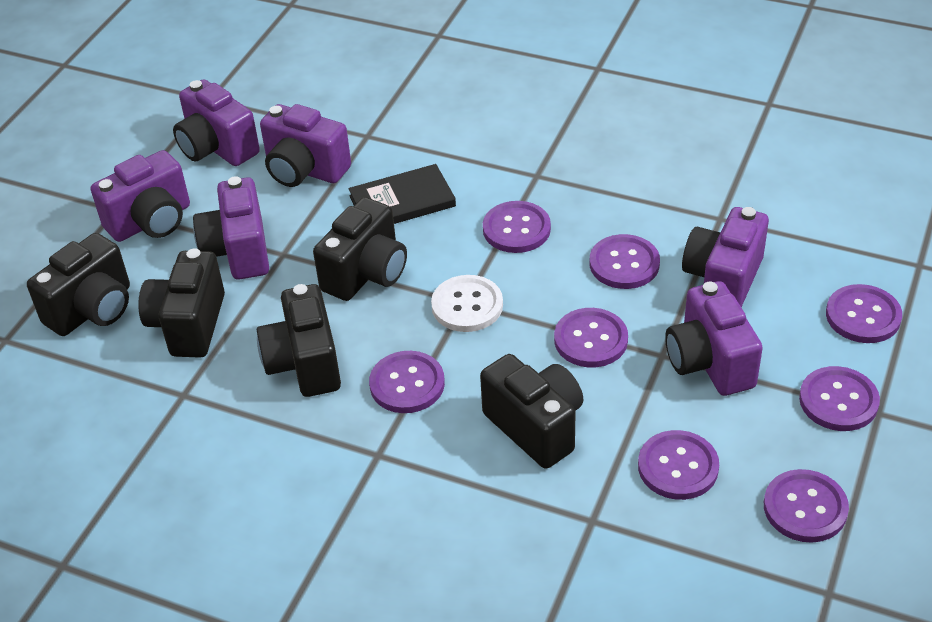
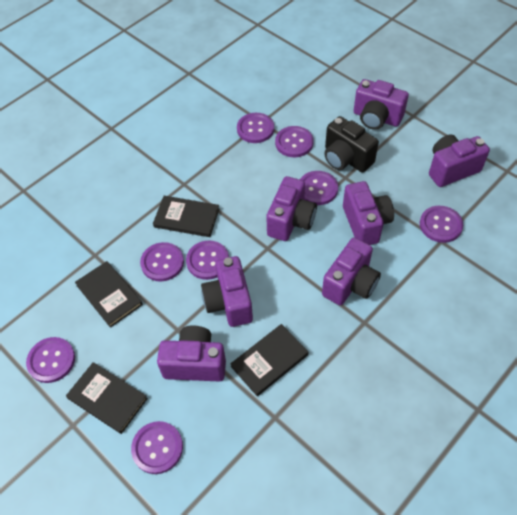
black book: 1 -> 4
black camera: 5 -> 1
purple camera: 6 -> 7
white button: 1 -> 0

